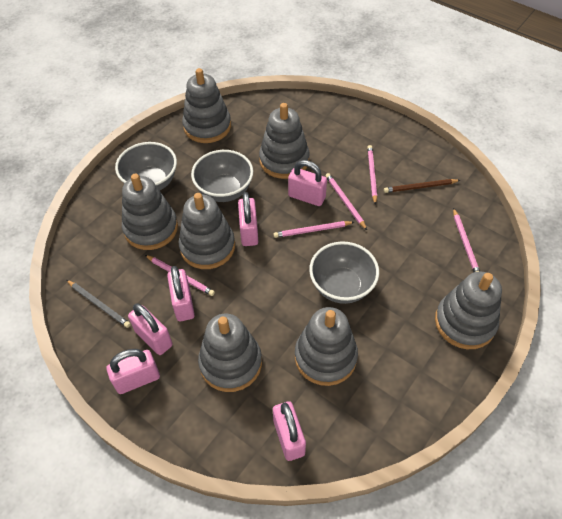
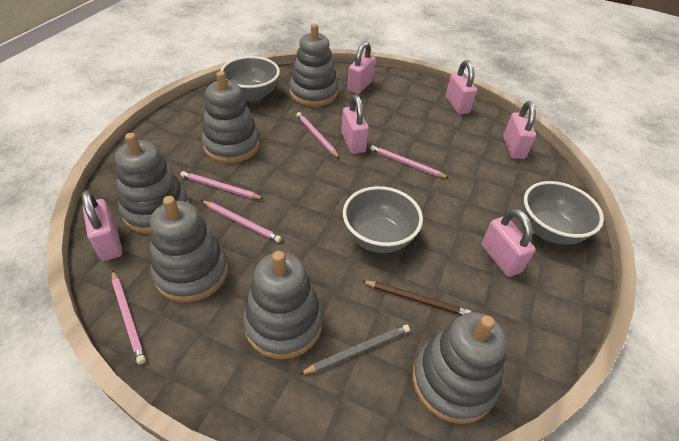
grey stacking toy: 7 -> 6

